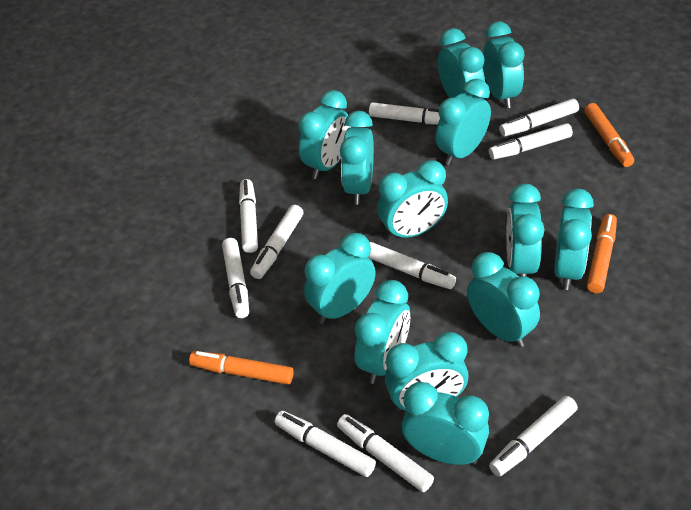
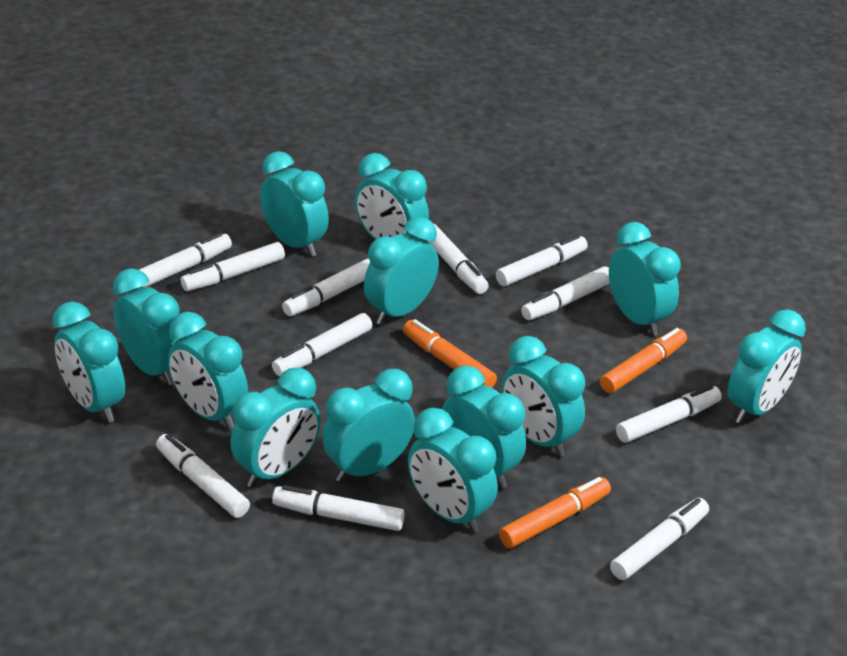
white marker: 10 -> 11

